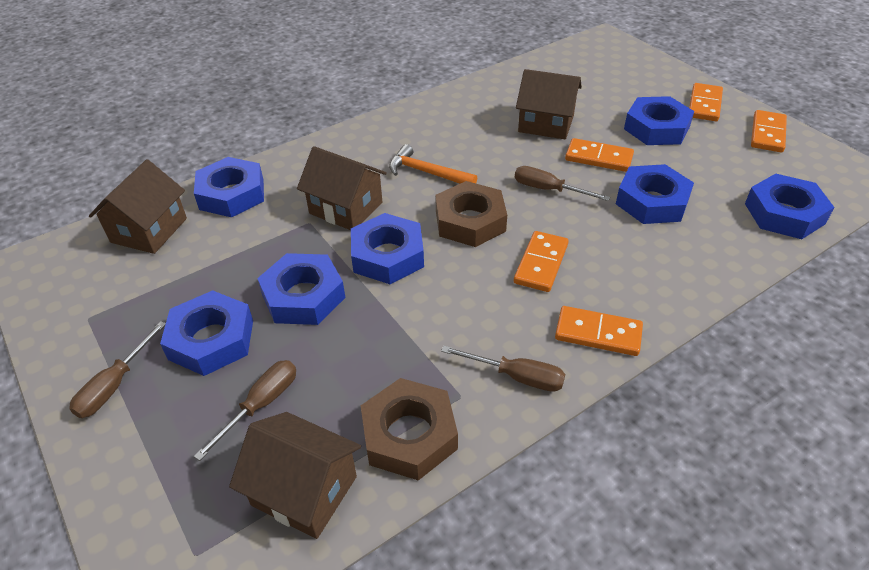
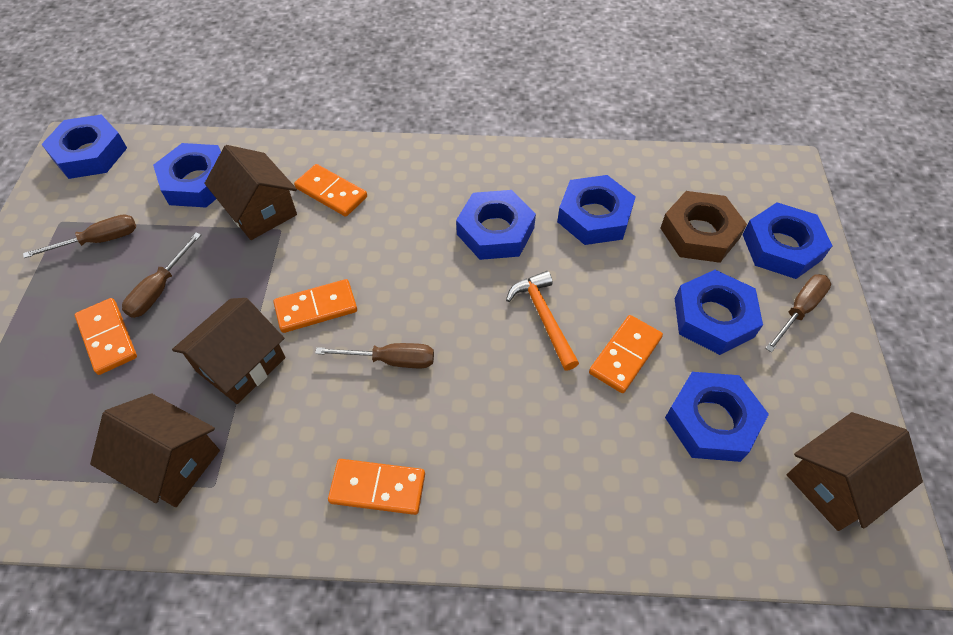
brown nut: 2 -> 1

